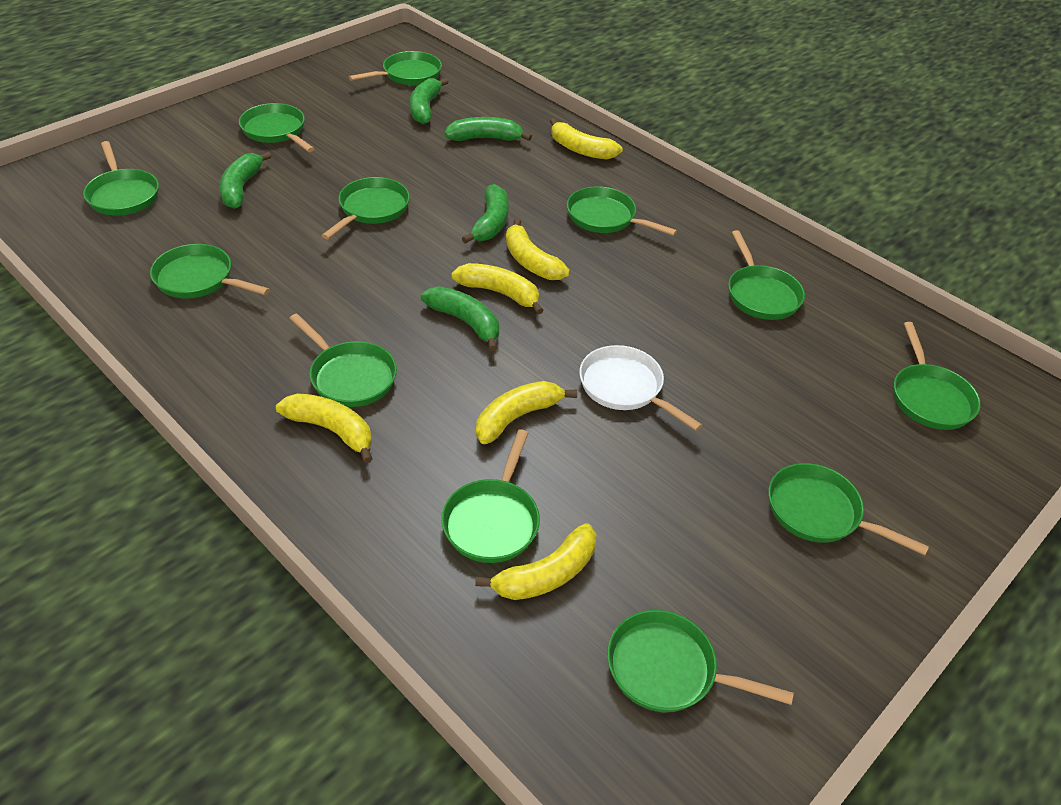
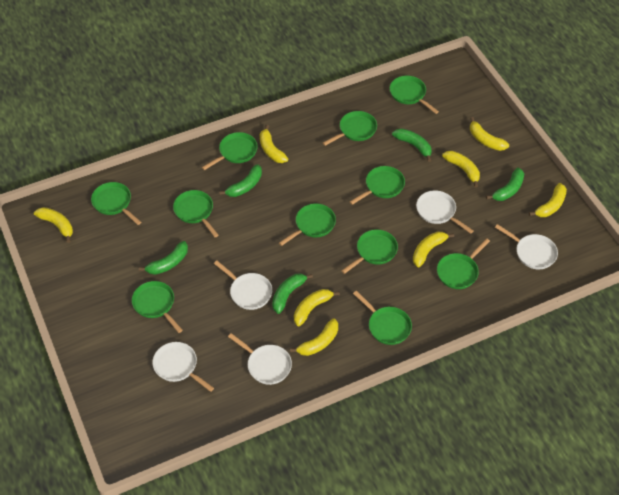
green pan: 12 -> 11
white pan: 1 -> 5
yellow banana: 6 -> 8

